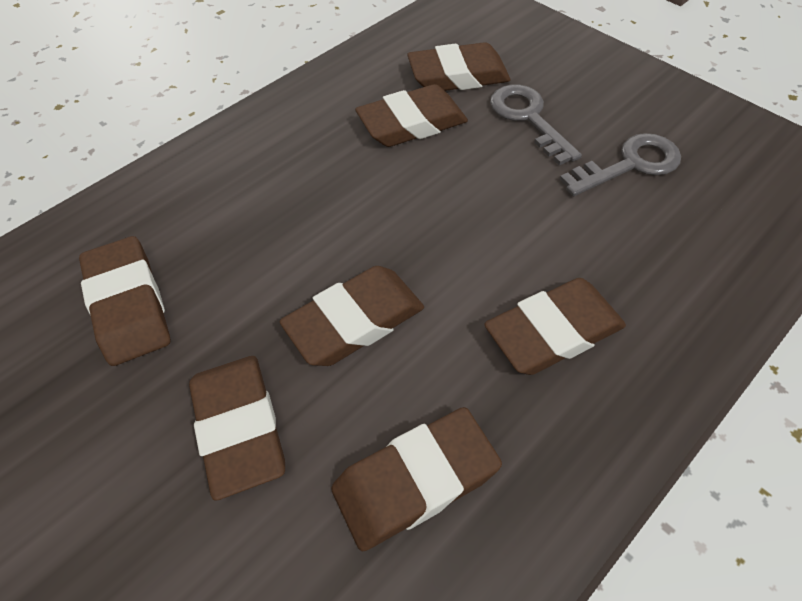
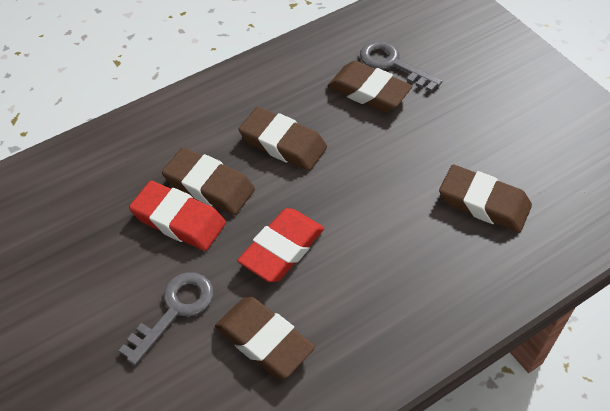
brown eraser: 7 -> 5
red eraser: 0 -> 2

